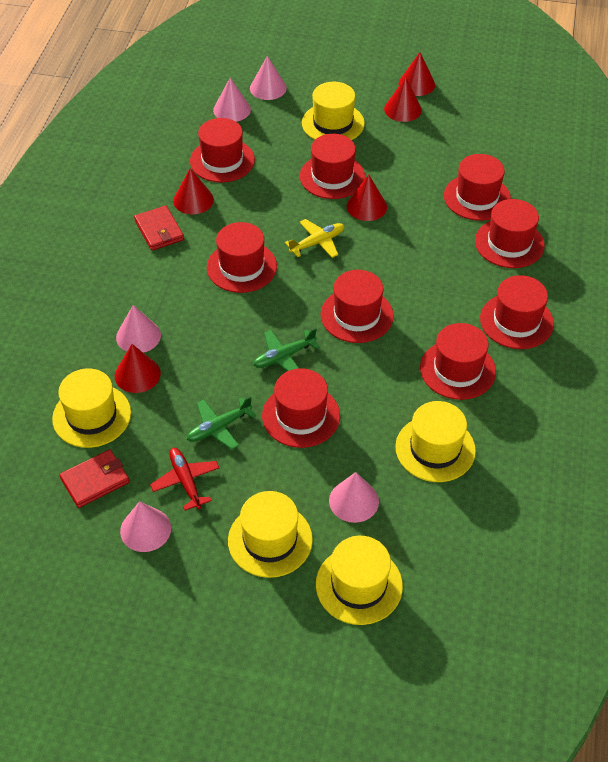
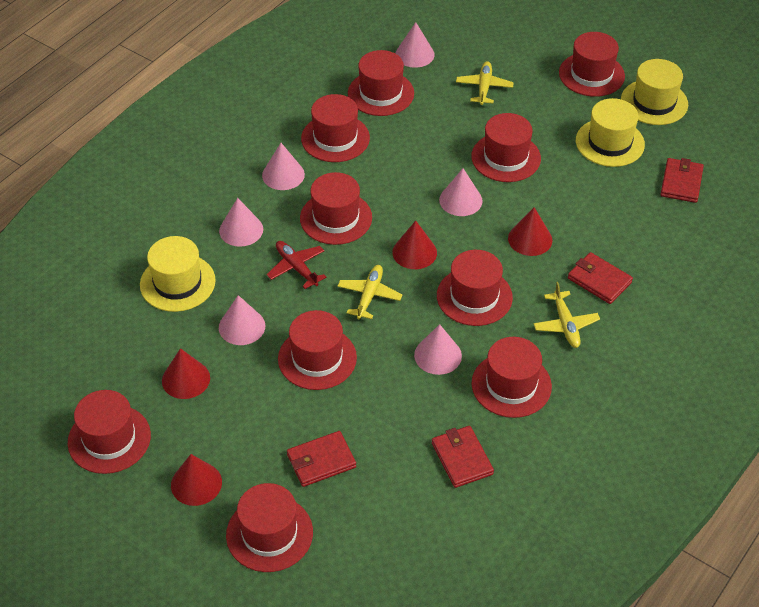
green plane: 2 -> 0
pink cone: 5 -> 6
red cone: 5 -> 4
red hat: 9 -> 10
red wallet: 2 -> 4
yellow hat: 5 -> 3
yellow plane: 1 -> 3

